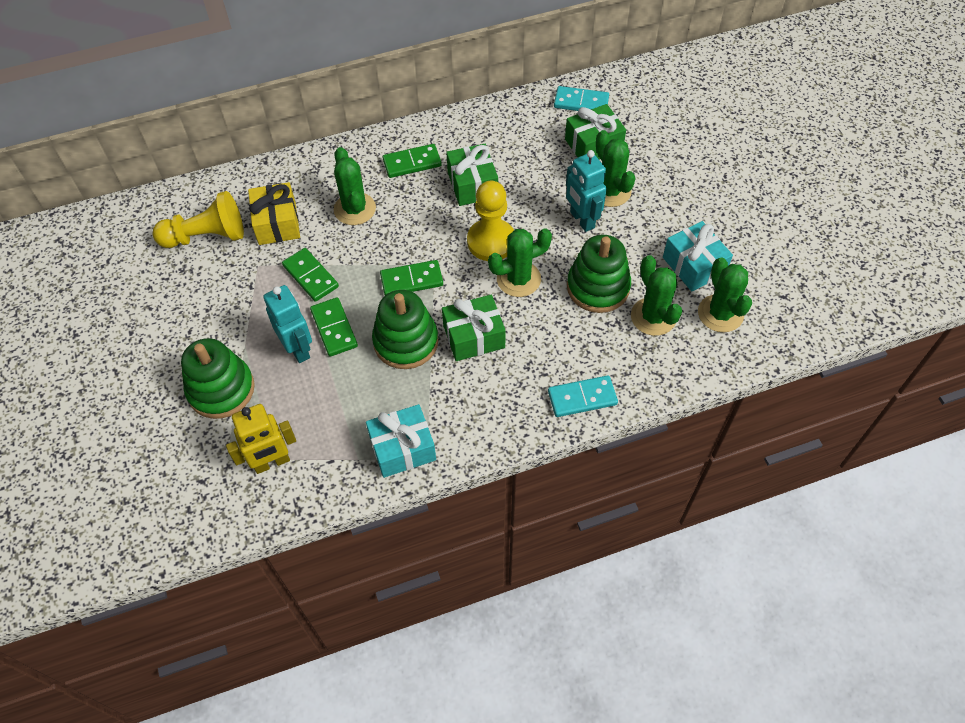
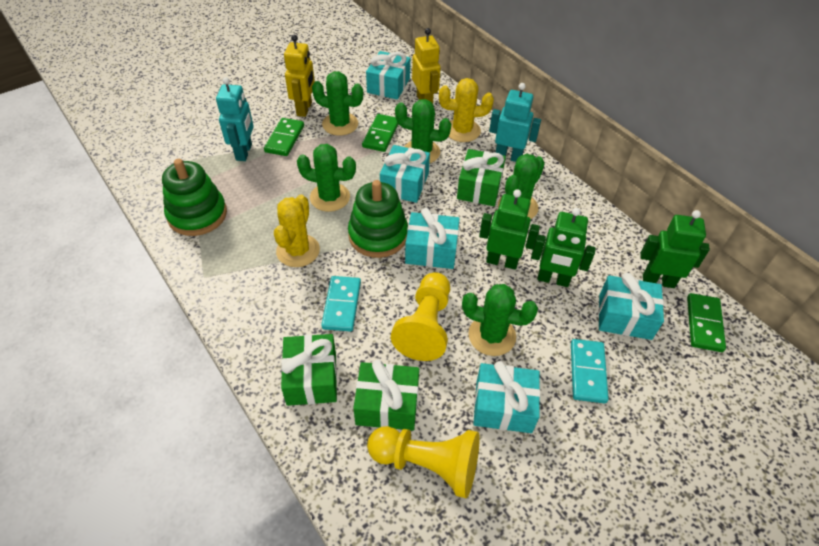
green domino: 4 -> 3
green robot: 0 -> 3
green stacking toy: 3 -> 2
turquoise gift: 2 -> 5
yellow cactus: 0 -> 2
yellow gift: 1 -> 0
yellow robot: 1 -> 2

